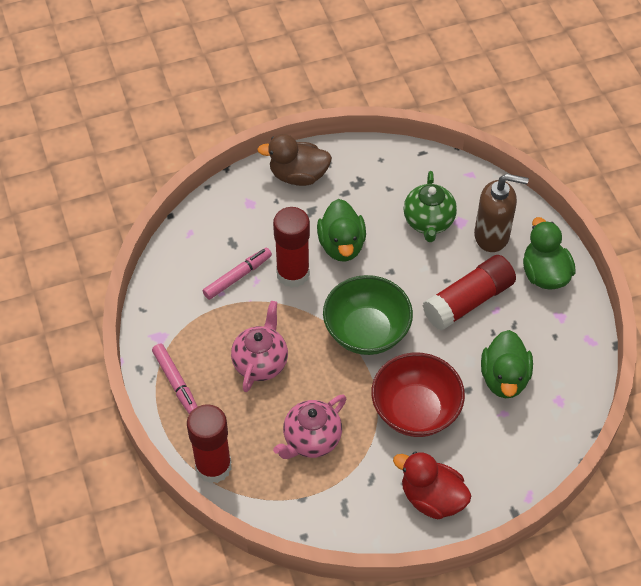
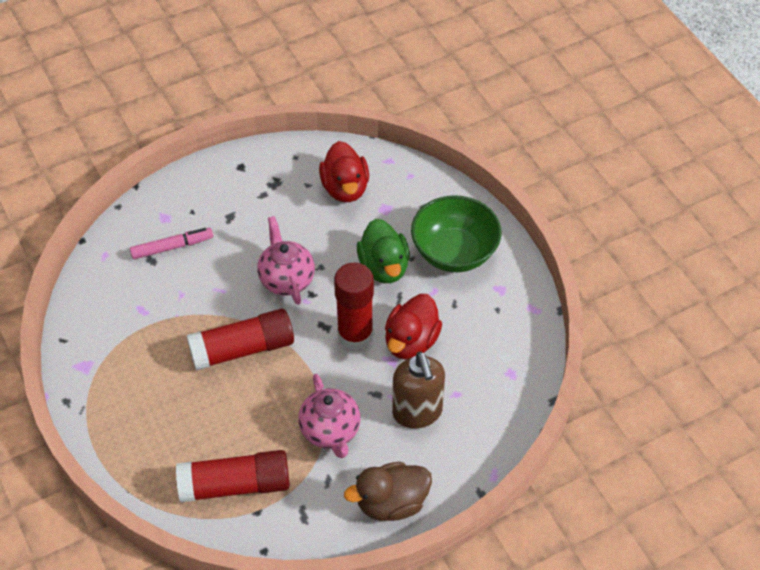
green duck: 3 -> 1
green teapot: 1 -> 0
pink marker: 2 -> 1
red bowl: 1 -> 0
red duck: 1 -> 2

